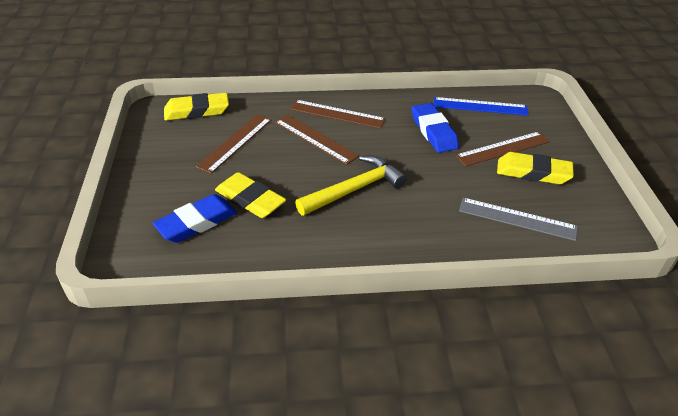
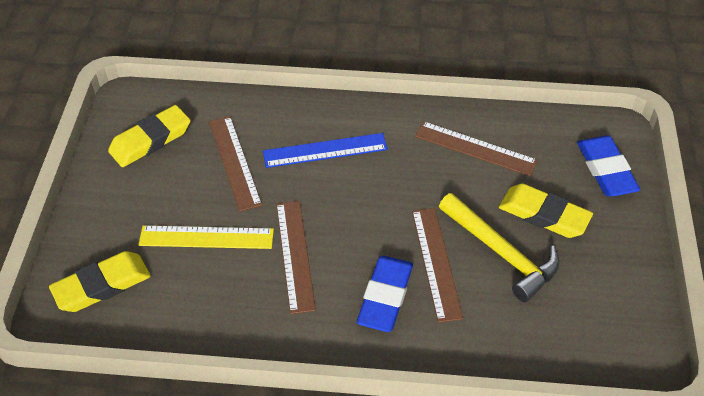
grey ruler: 1 -> 0
yellow ruler: 0 -> 1

